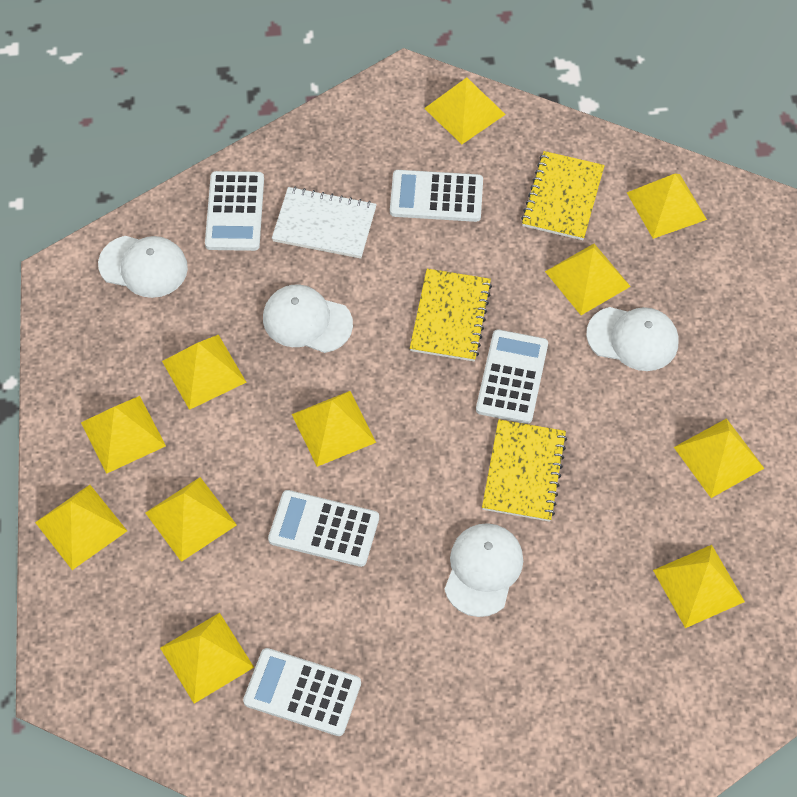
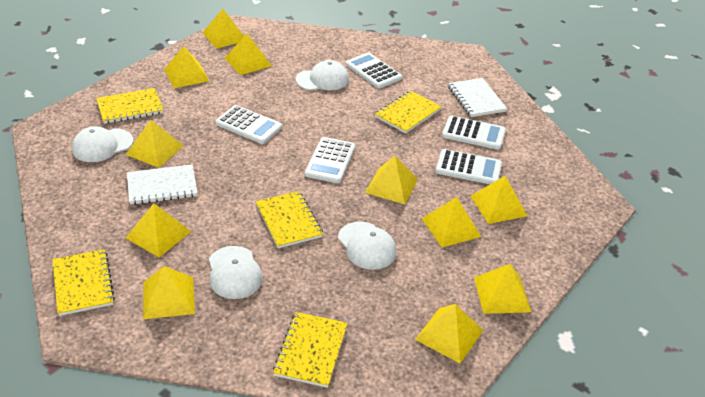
white notebook: 1 -> 2
yellow notebook: 3 -> 5

